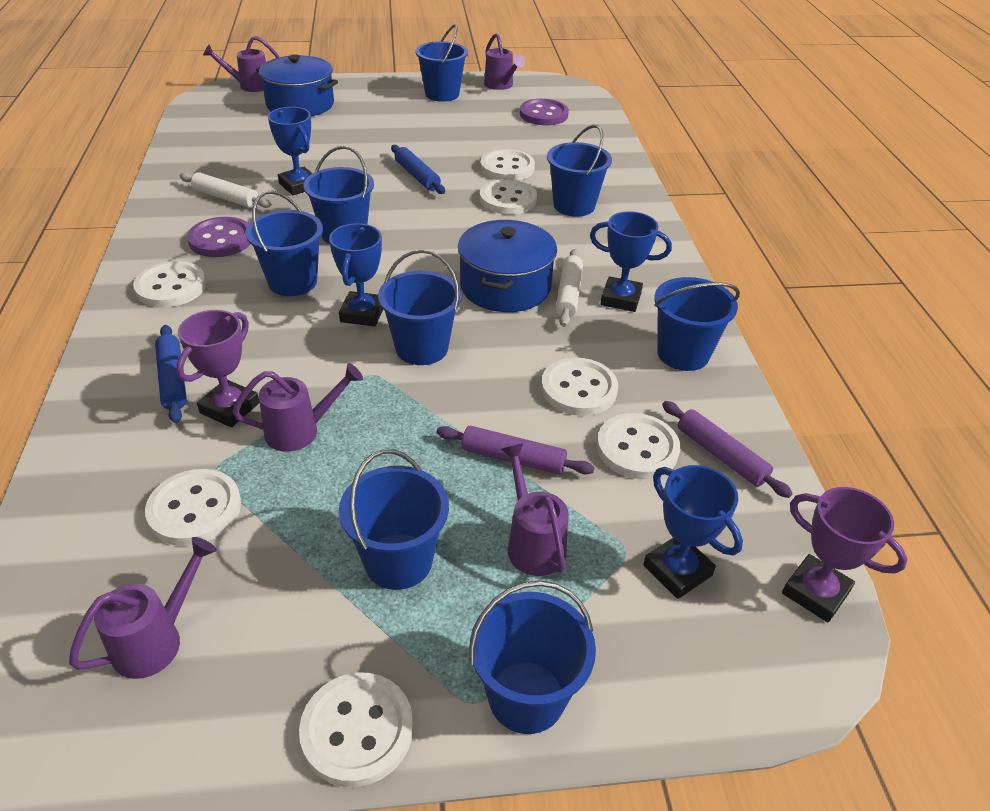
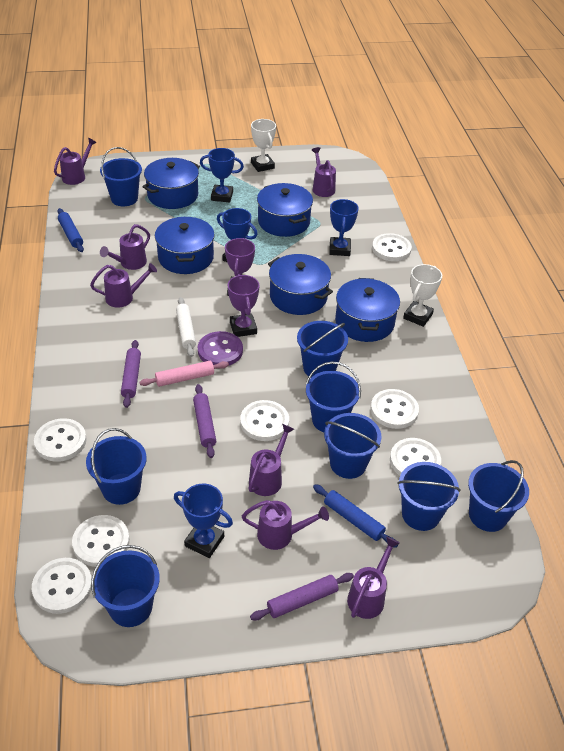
blue pot: 2 -> 5
pink rolling pin: 0 -> 1
purple button: 2 -> 1
purple rolling pin: 2 -> 3
purple watering can: 5 -> 7
white rolling pin: 2 -> 1
white trophy: 0 -> 2

